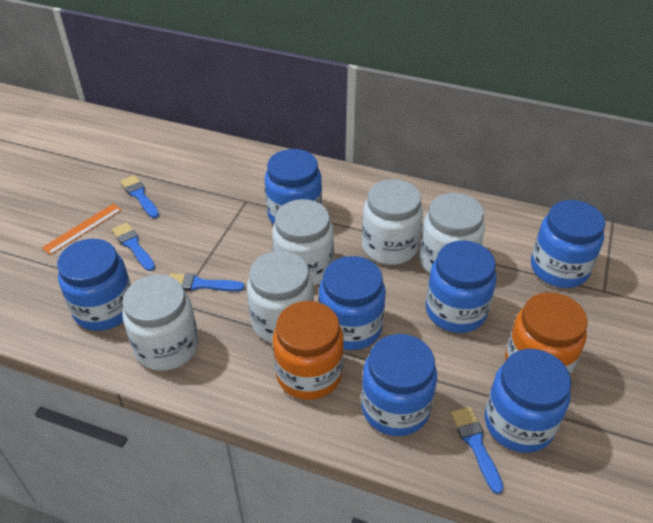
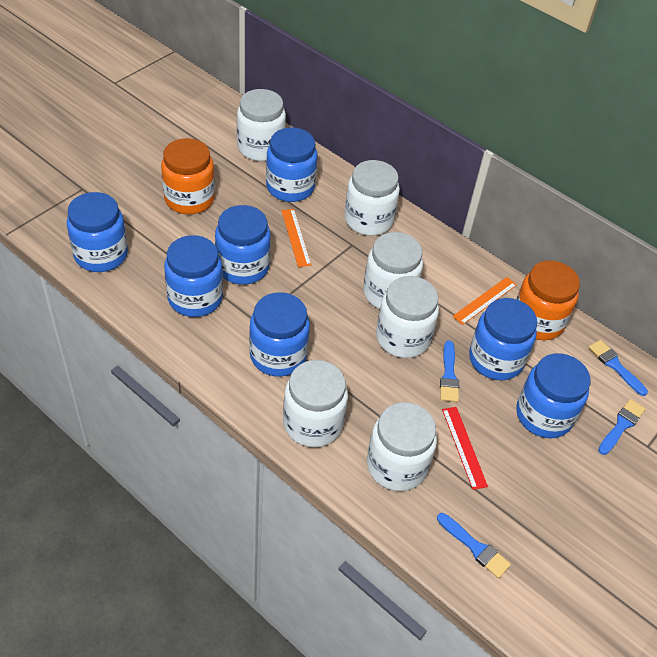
orange ruler: 1 -> 2
red ruler: 0 -> 1
white jar: 5 -> 6

